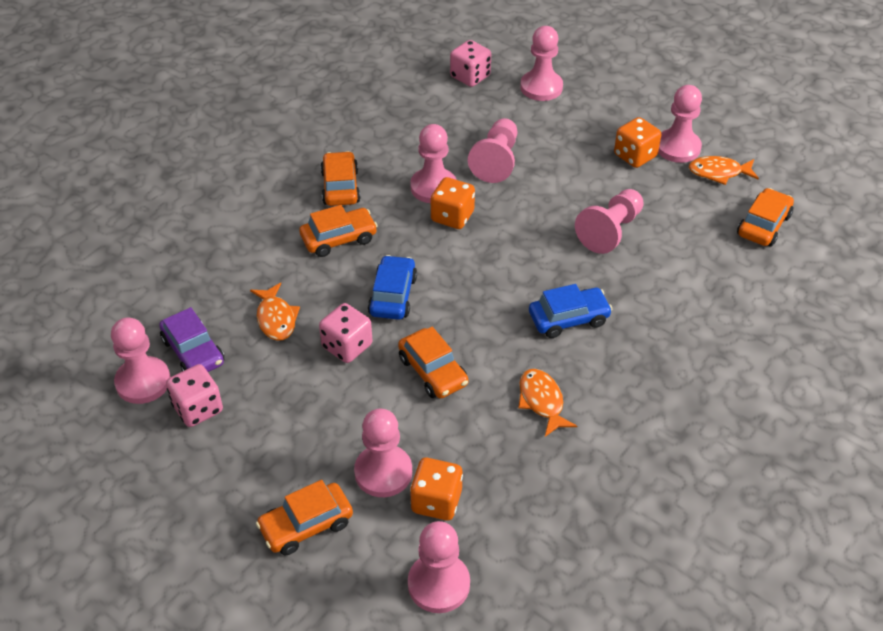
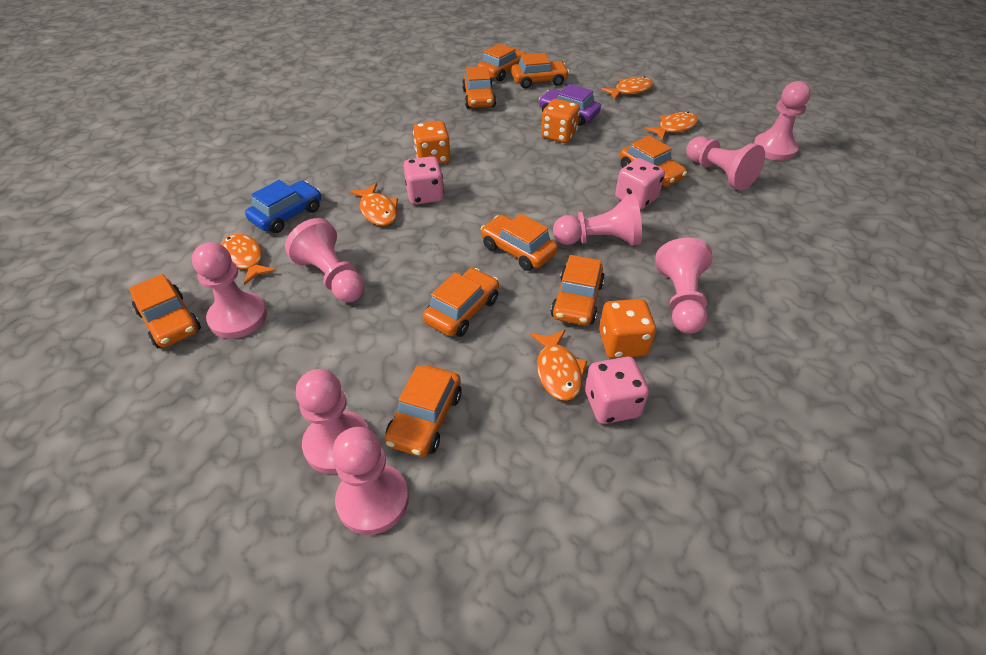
blue car: 2 -> 1
orange car: 5 -> 9
orange fish: 3 -> 5

